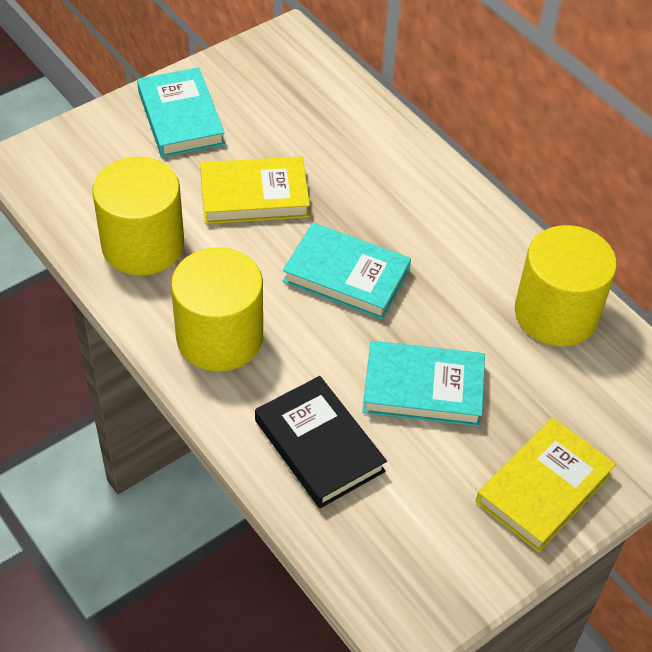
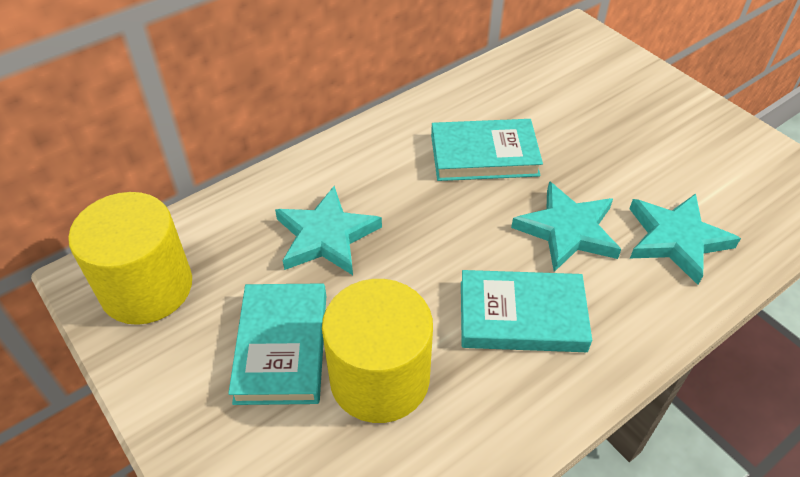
black book: 1 -> 0
turquoise star: 0 -> 3
yellow book: 2 -> 0
yellow cylinder: 3 -> 2

